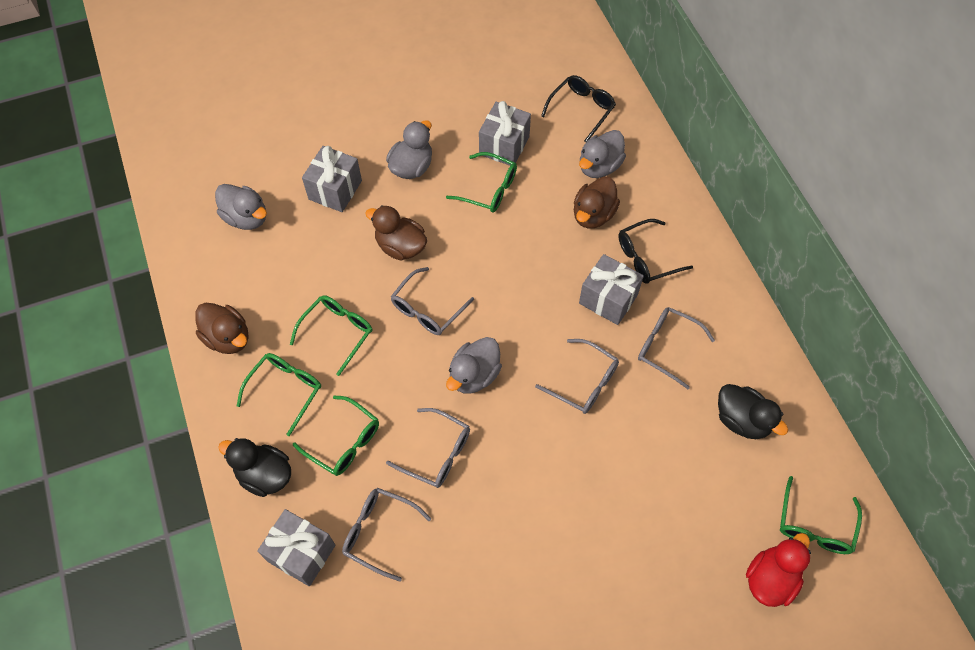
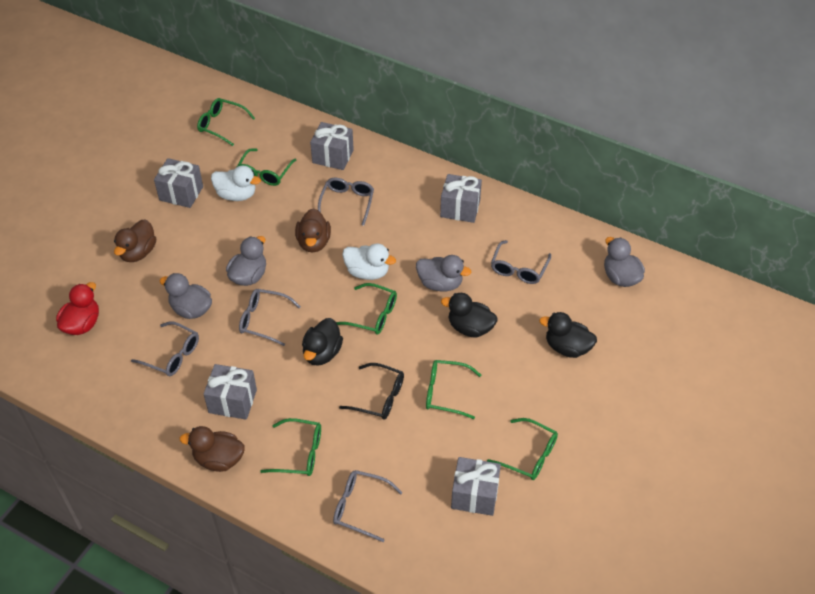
black duck: 2 -> 3
black glasses: 2 -> 1
green glasses: 5 -> 6
grey gift: 4 -> 5
white duck: 0 -> 2

